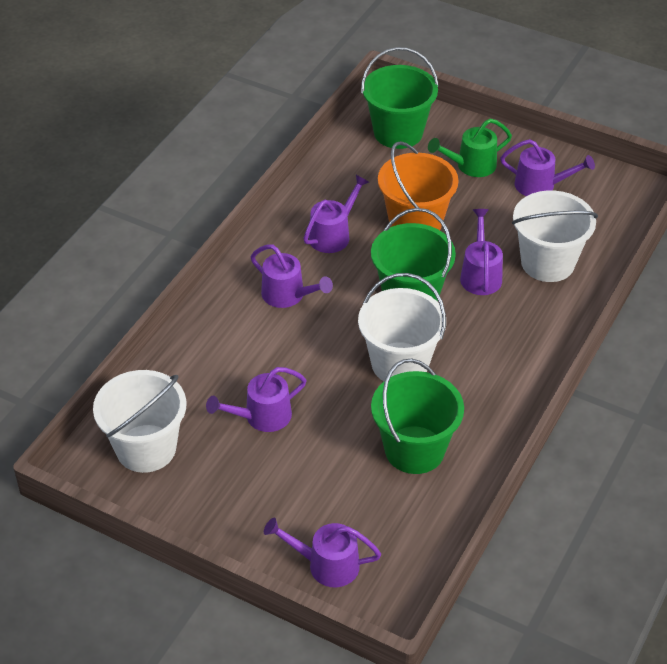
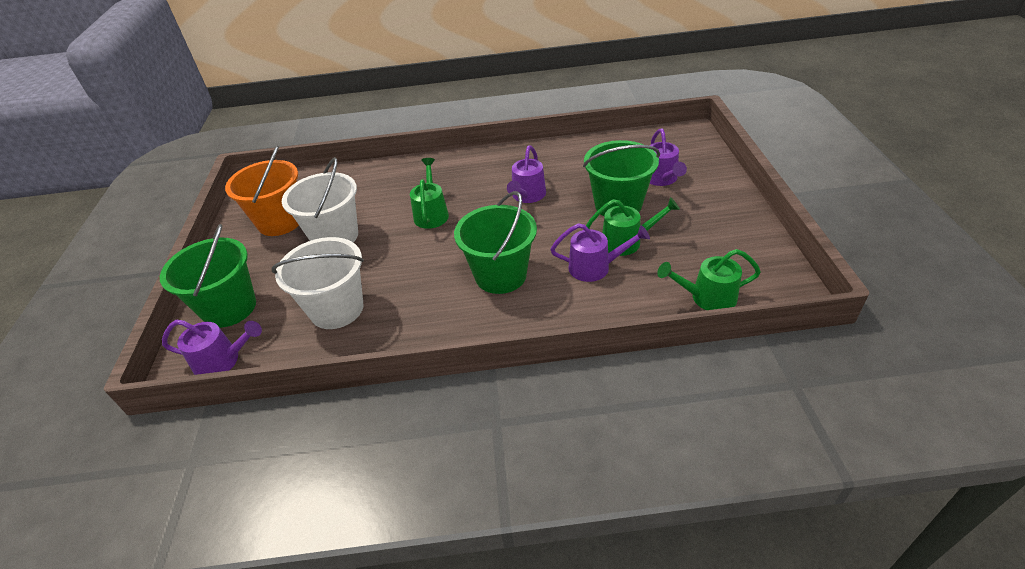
green watering can: 1 -> 3
purple watering can: 6 -> 4
white bucket: 3 -> 2

